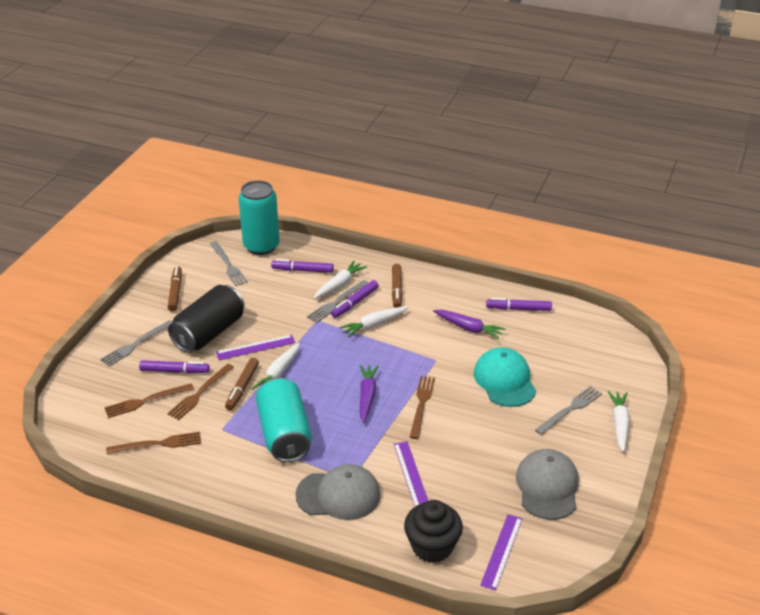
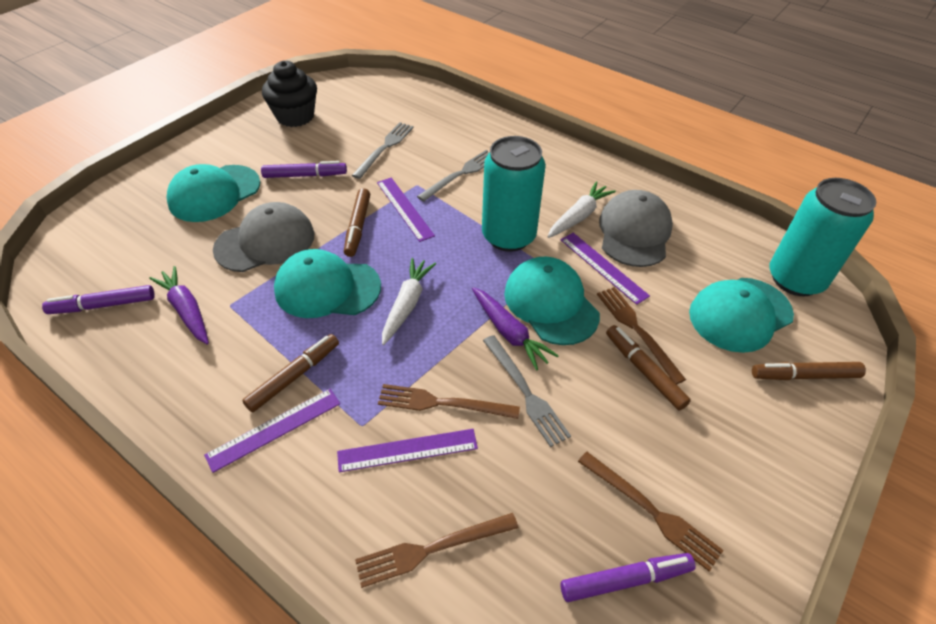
black can: 1 -> 0
brown marker: 3 -> 4
grey fork: 4 -> 3
purple marker: 4 -> 3
purple ruler: 3 -> 4
turquoise cap: 1 -> 4
white carrot: 4 -> 2

